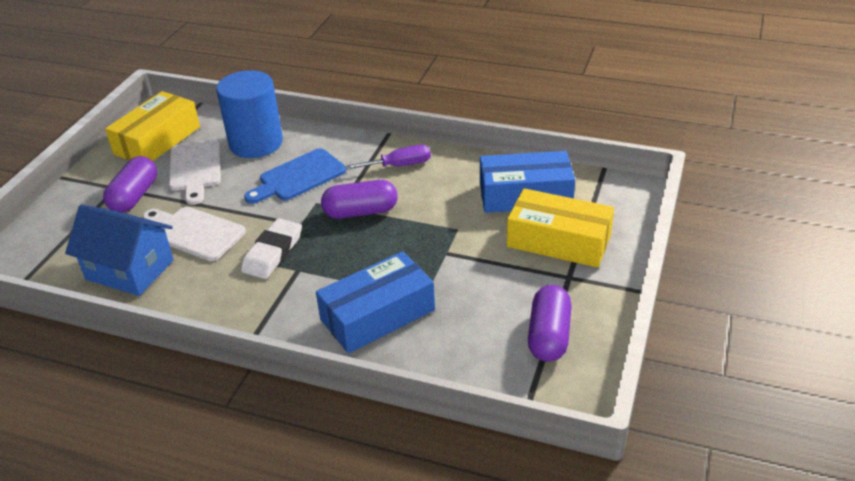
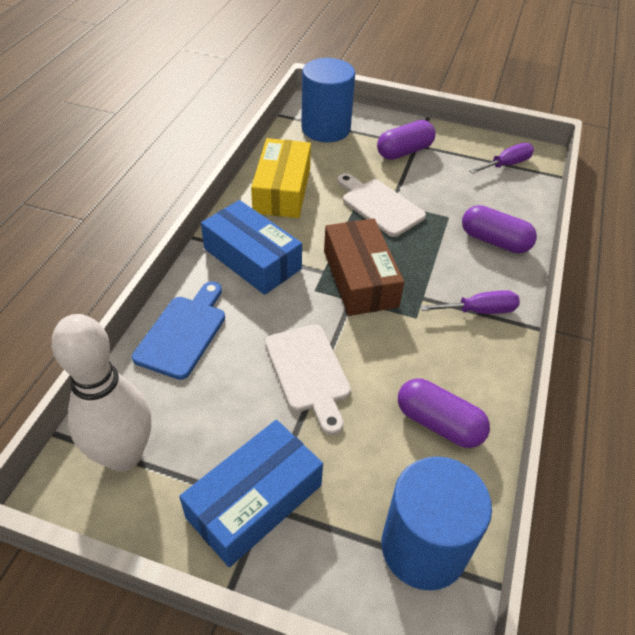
blue cylinder: 1 -> 2
blue house: 1 -> 0
brown box: 0 -> 1
purple screwdriver: 1 -> 2
white bowling pin: 0 -> 1
white eraser: 1 -> 0
yellow box: 2 -> 1

